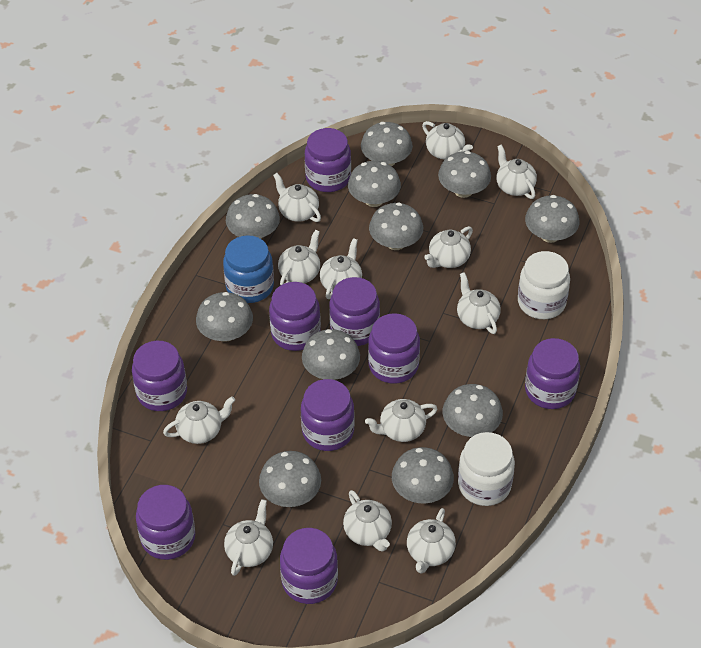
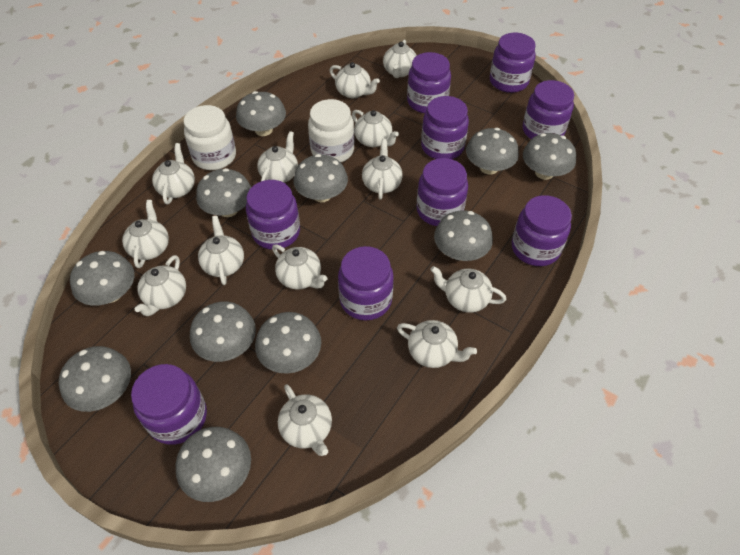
blue jar: 1 -> 0
white teapot: 12 -> 13

